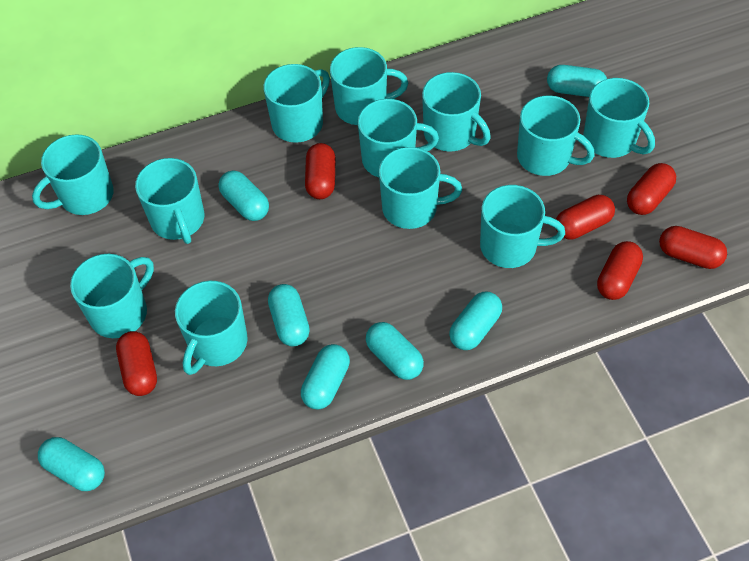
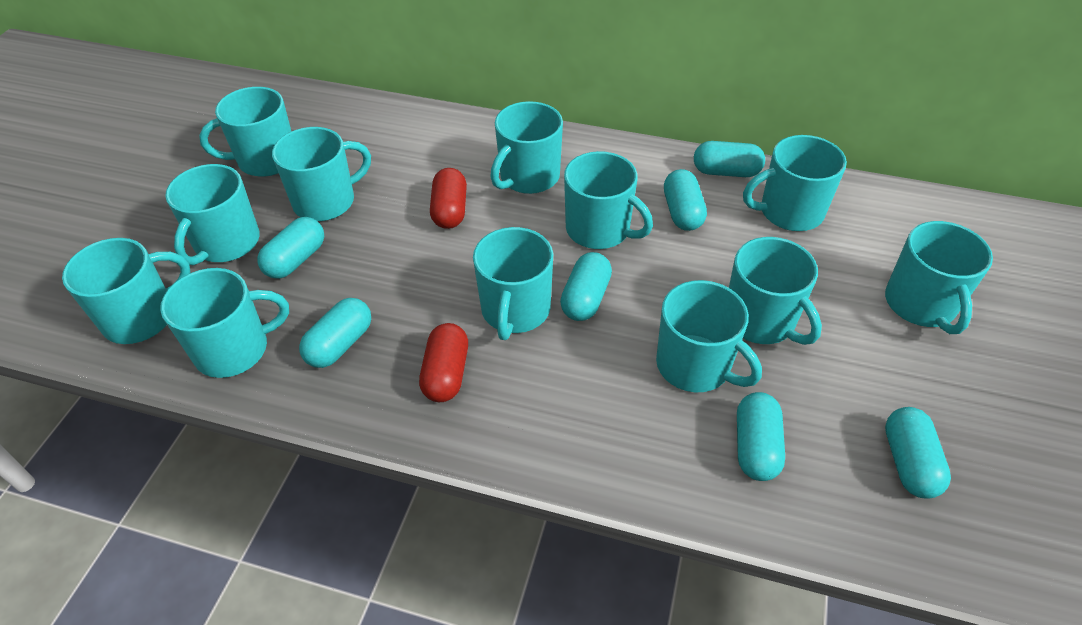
red capsule: 6 -> 2

